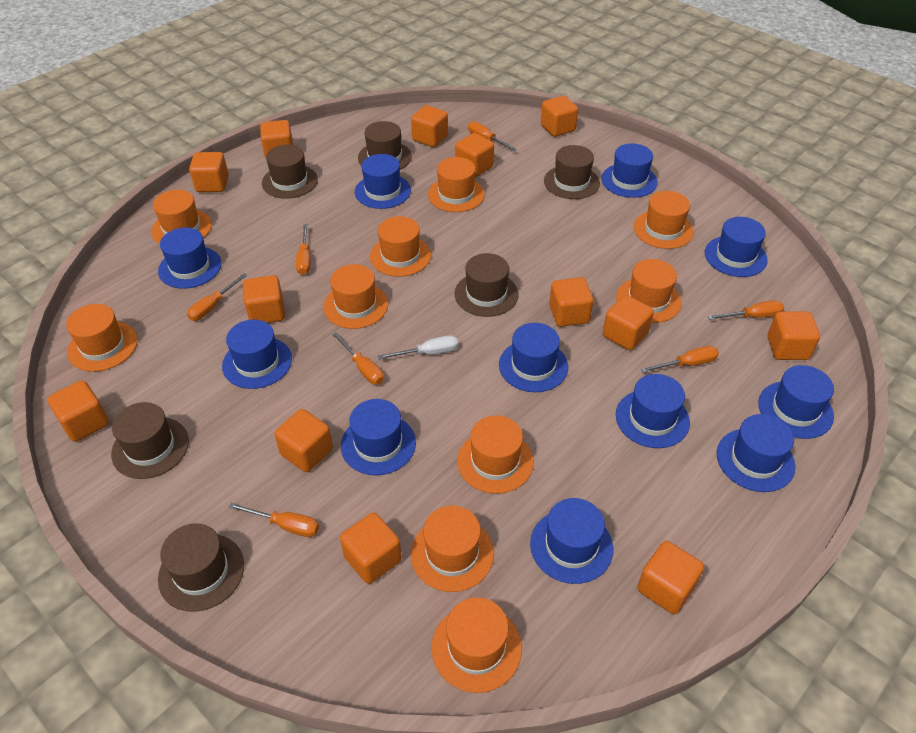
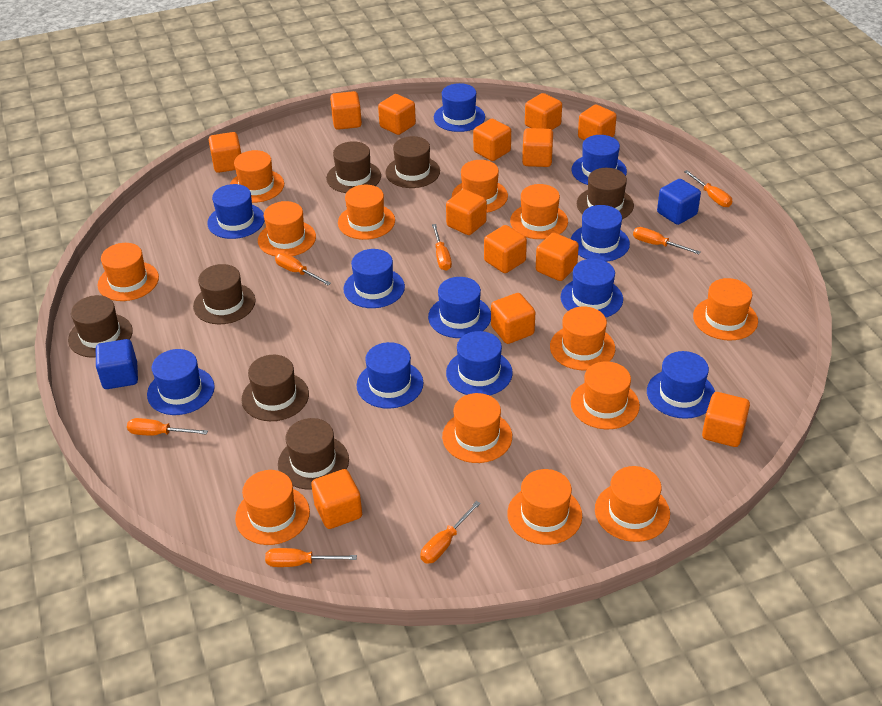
blue cube: 0 -> 2
brown hat: 6 -> 7
orange hat: 10 -> 13
white screwdriver: 1 -> 0

